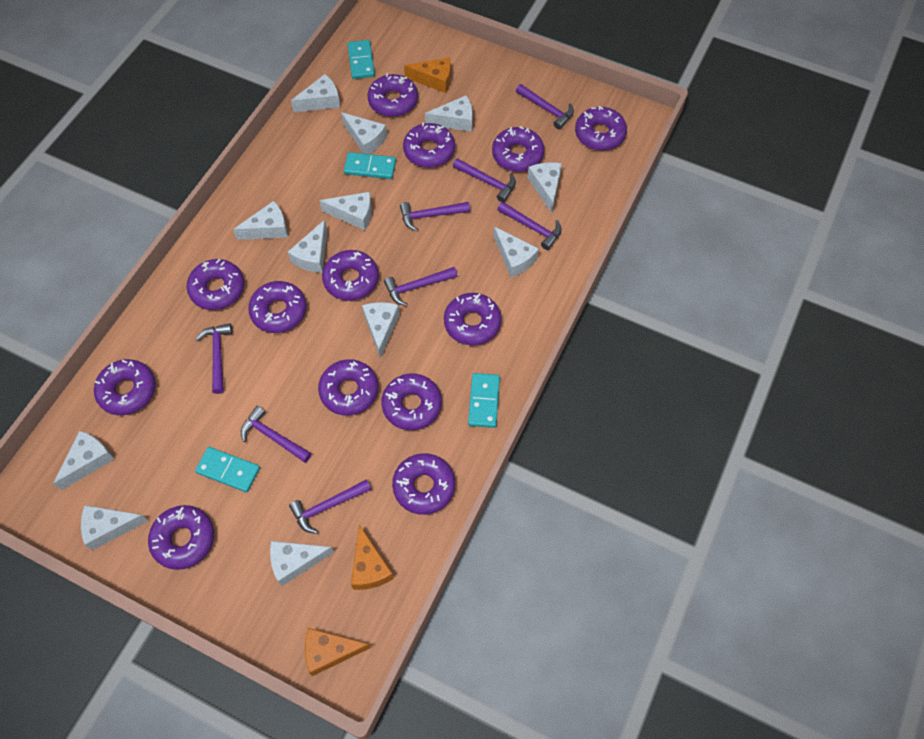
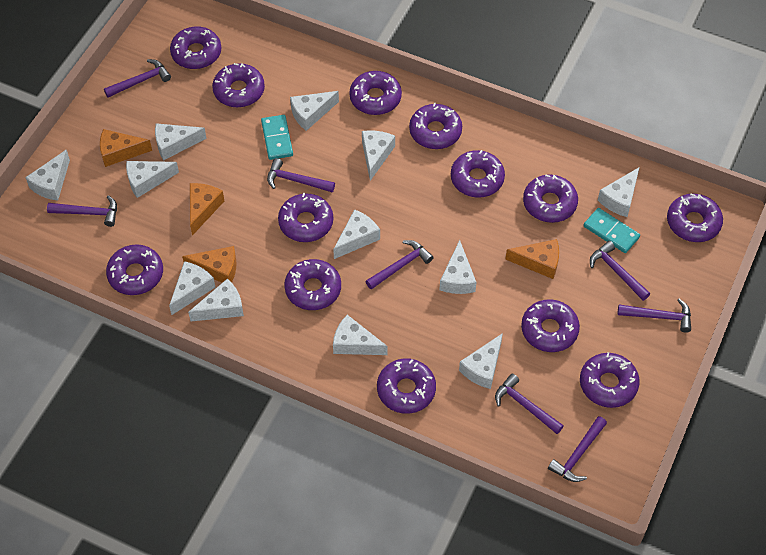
orange cheese: 3 -> 4
turquoise domino: 4 -> 2

